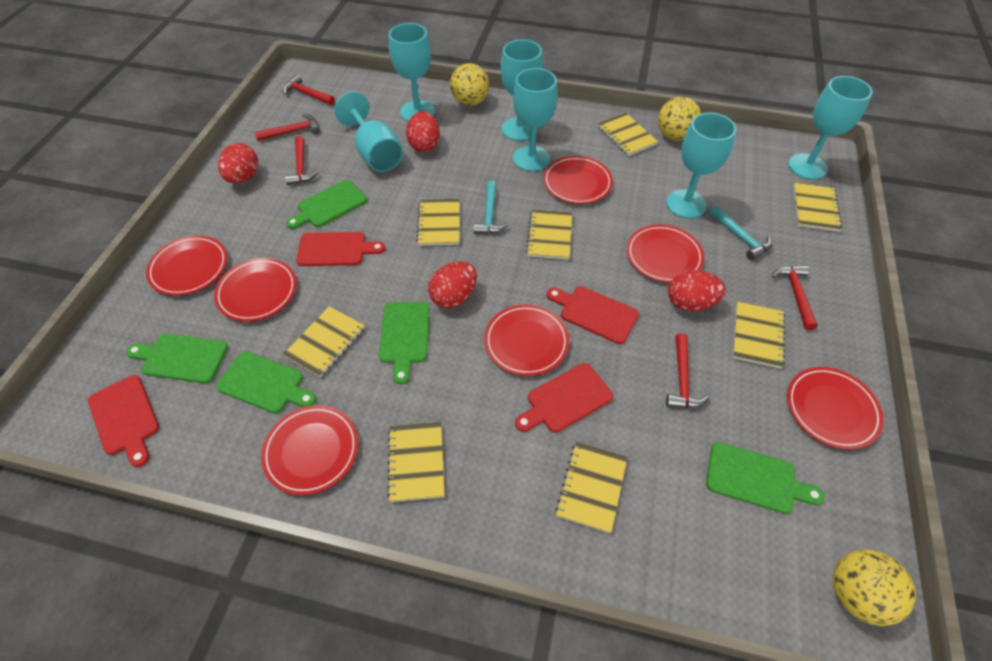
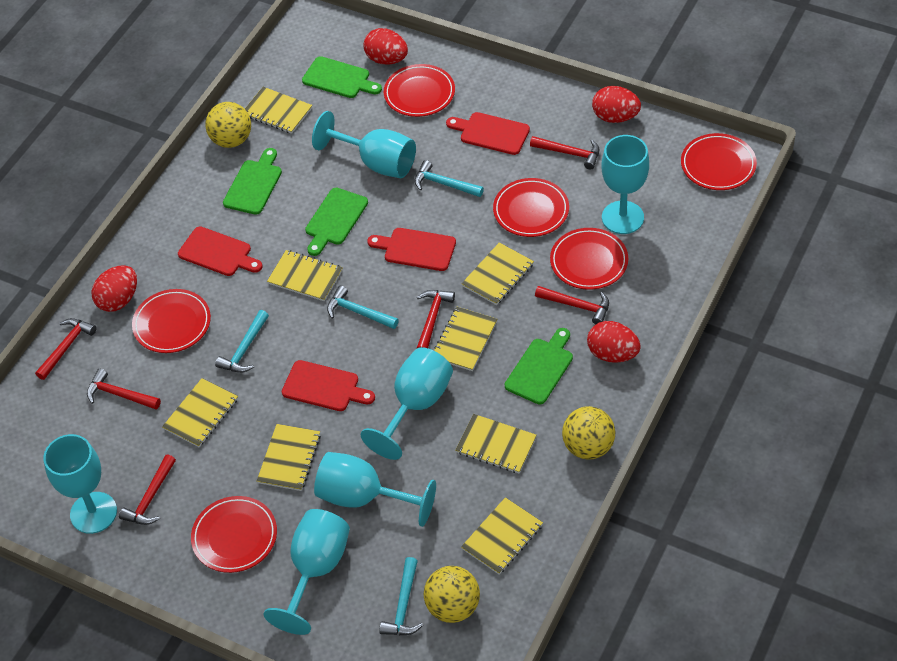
green cutting board: 5 -> 4
red hammer: 5 -> 6
red plate: 7 -> 6
turquoise hammer: 2 -> 4

